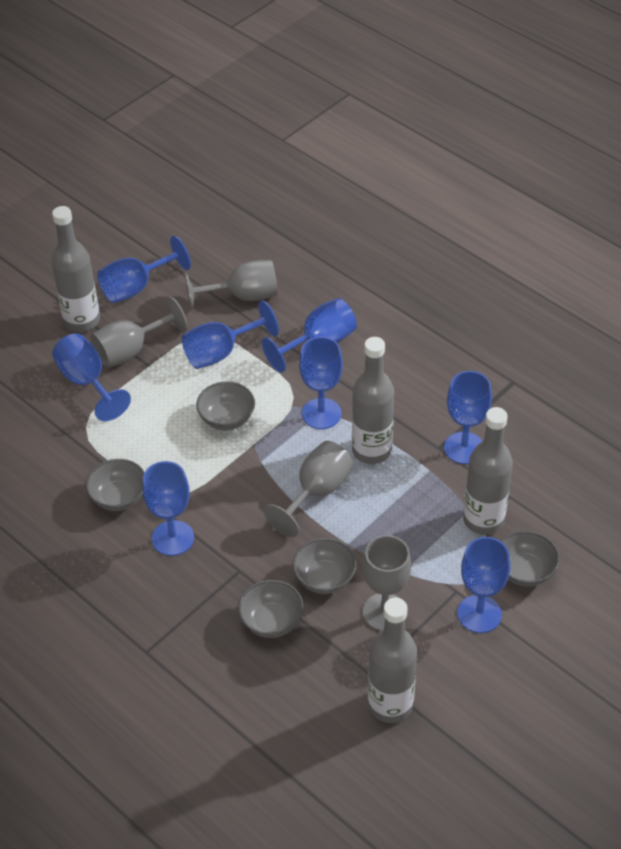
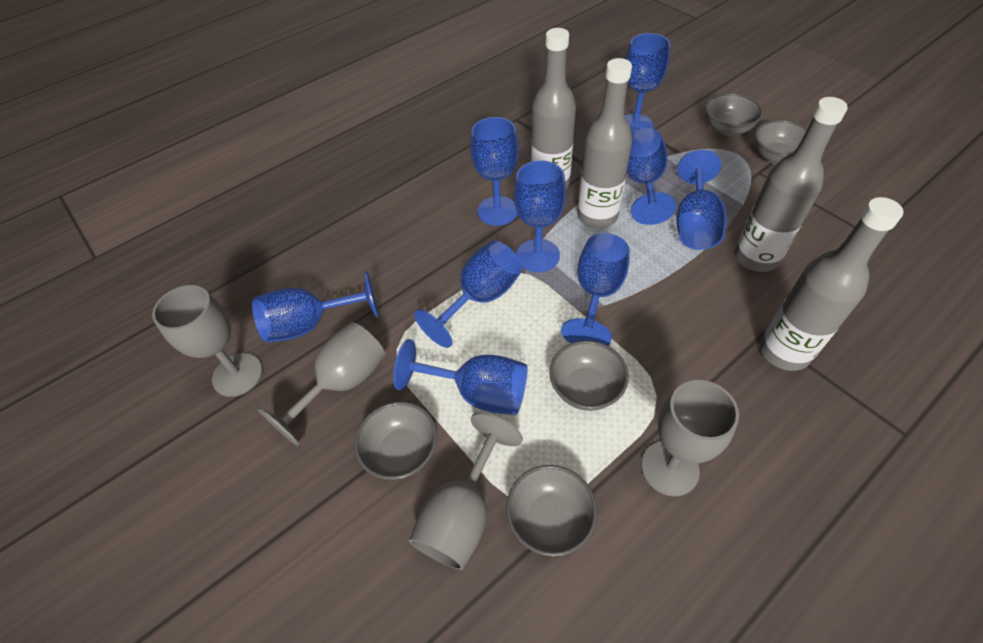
blue goblet: 8 -> 9

